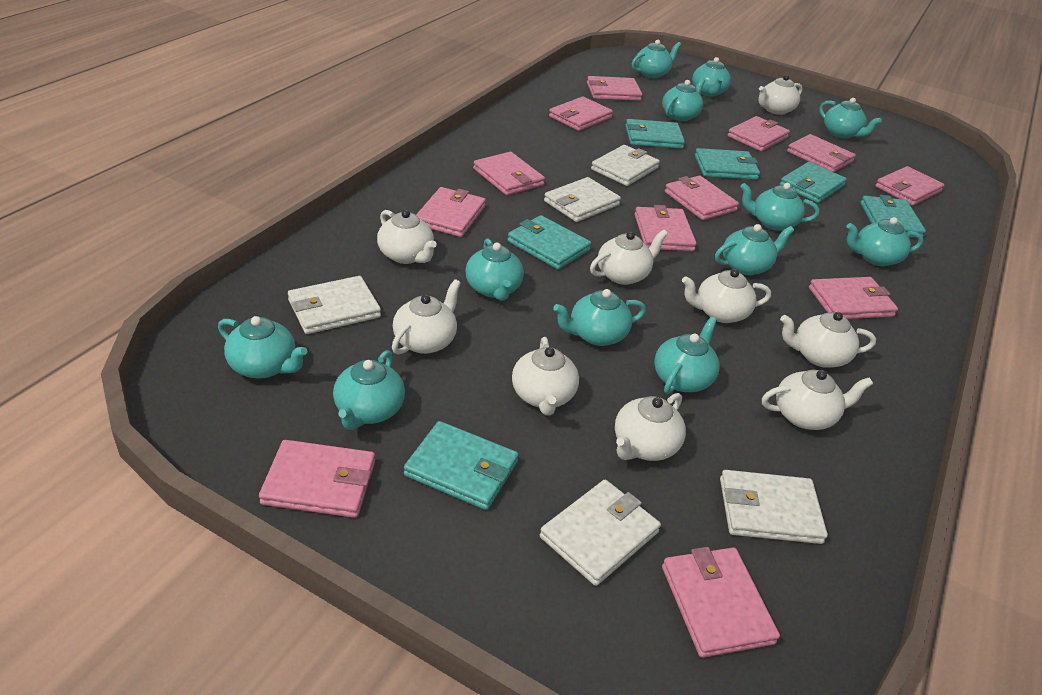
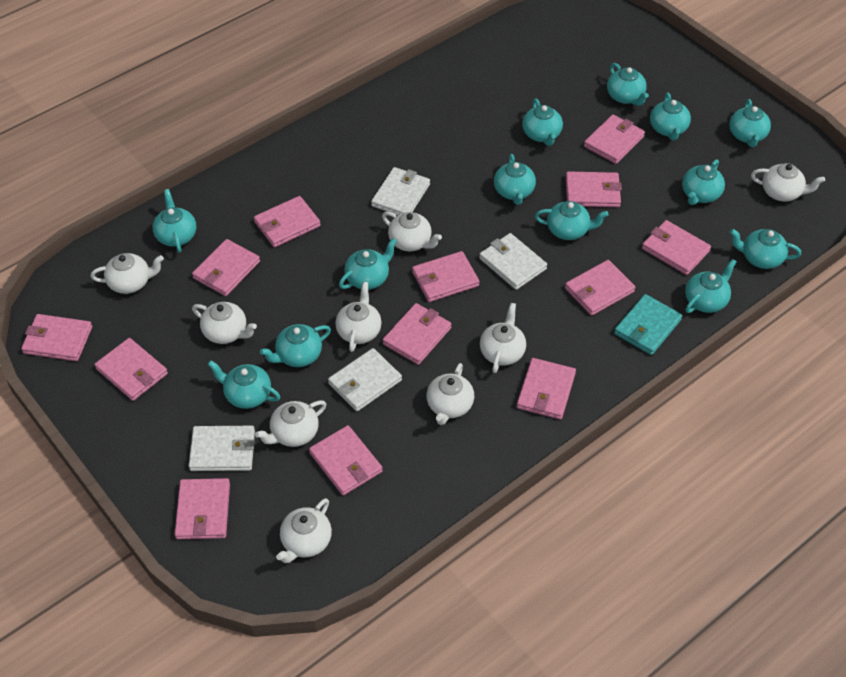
pink wallet: 12 -> 13
turquoise teapot: 12 -> 13
turquoise wallet: 6 -> 1
white wallet: 5 -> 4

